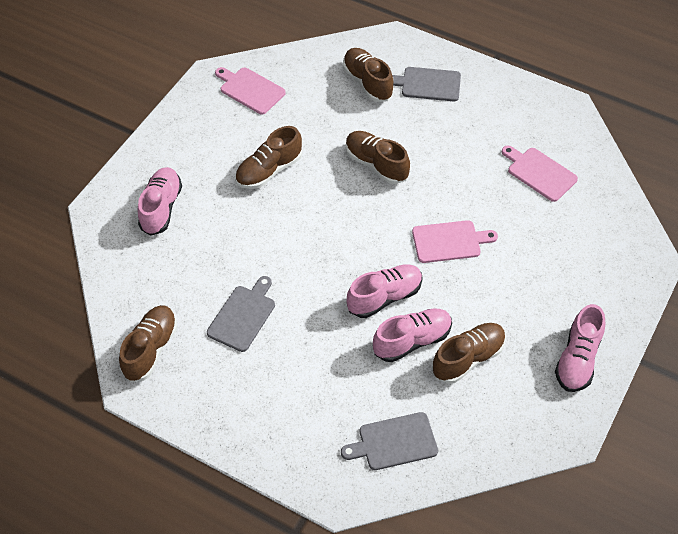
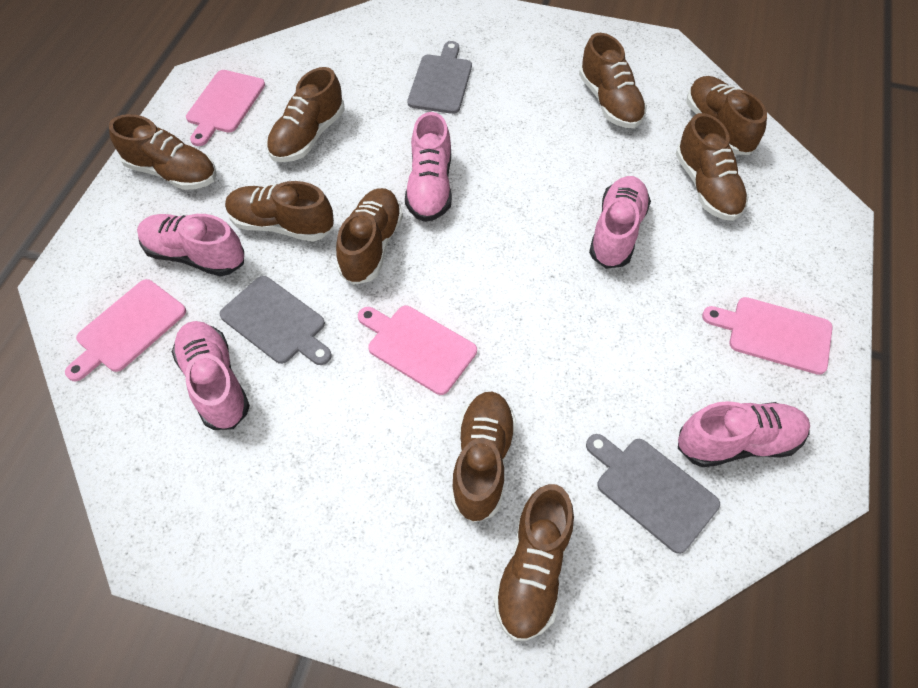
brown shoe: 5 -> 9
pink cutting board: 3 -> 4
pink shoe: 4 -> 5

